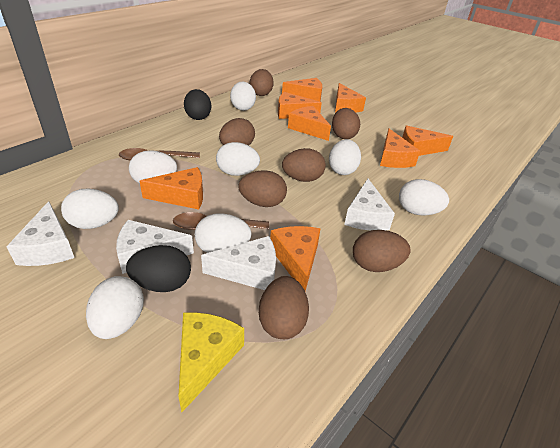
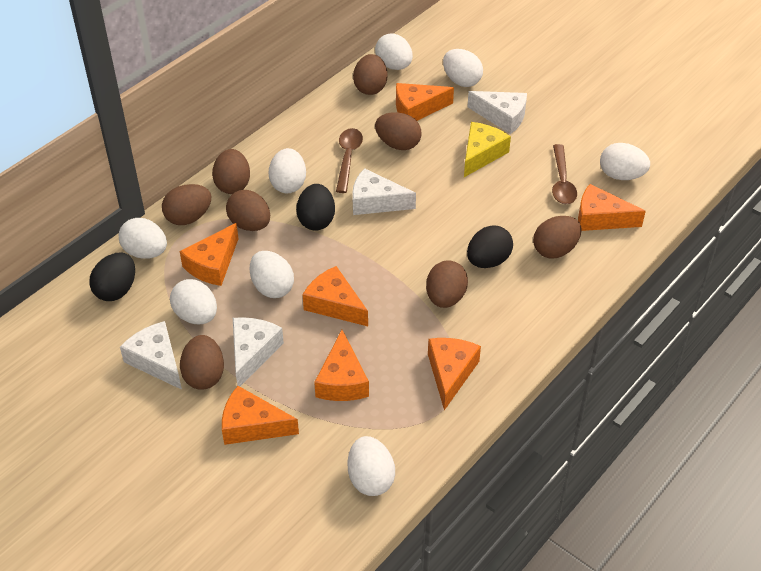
black egg: 2 -> 3
brown egg: 7 -> 8
orange cheese: 8 -> 7

